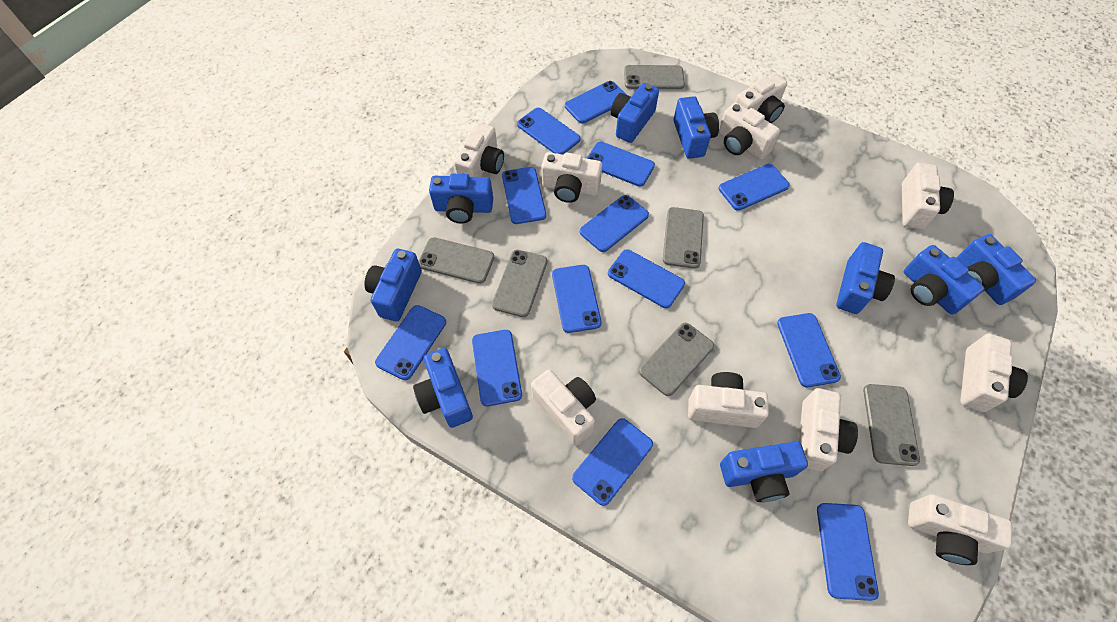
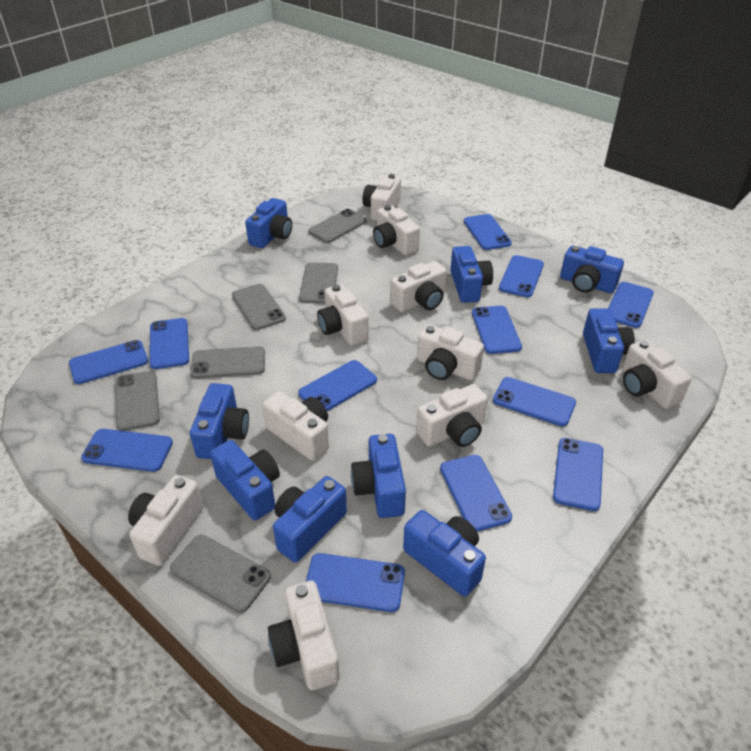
blue phone: 13 -> 12

